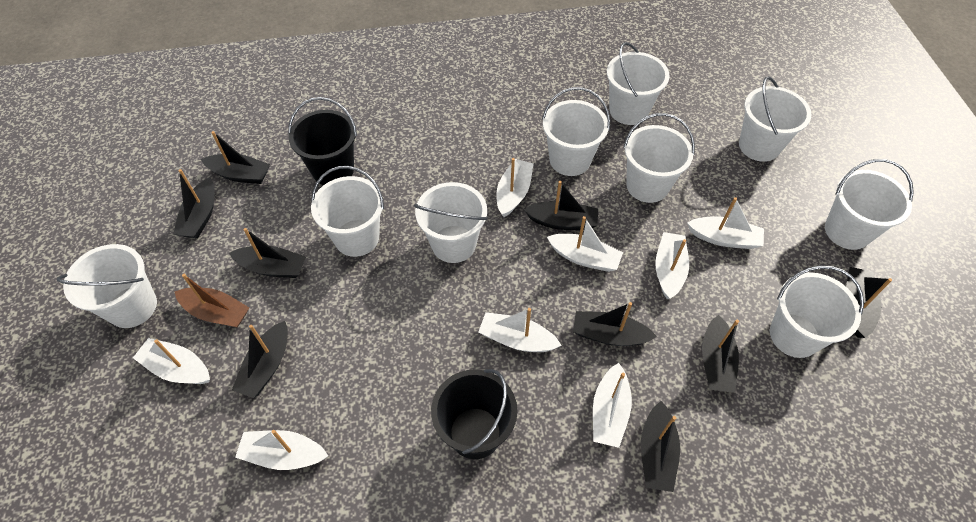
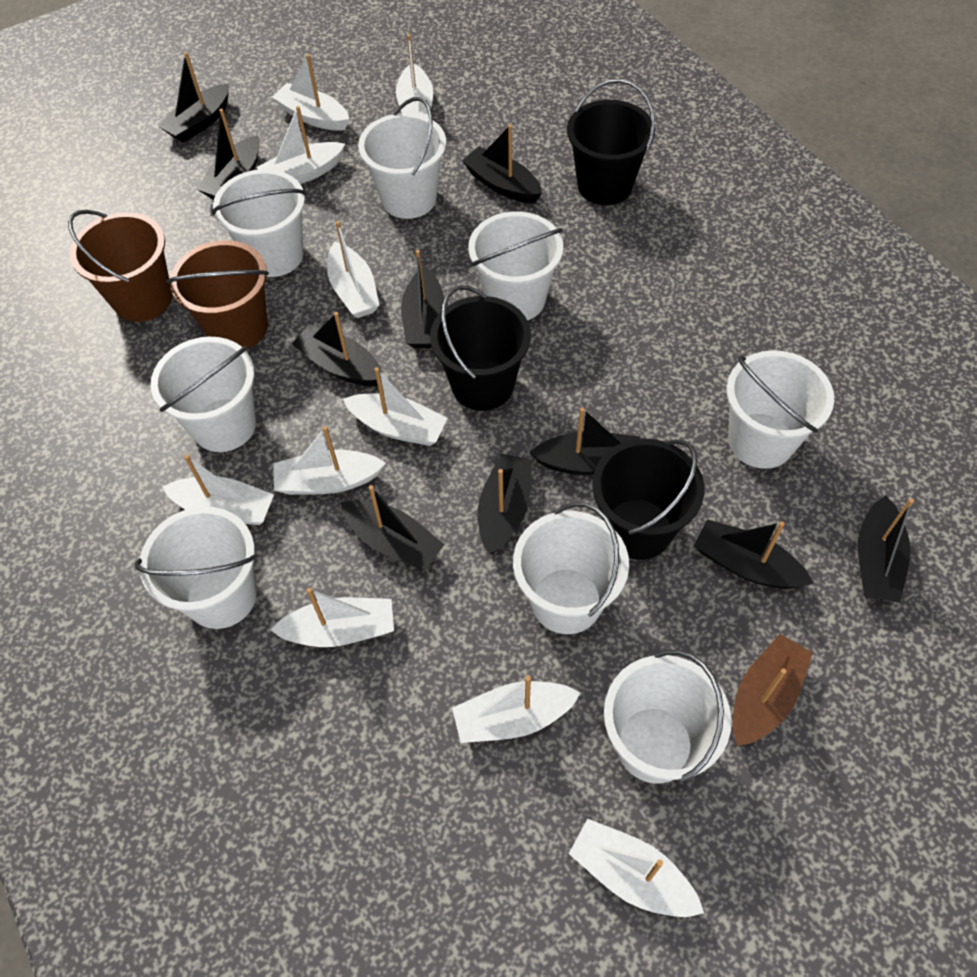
black boat: 9 -> 10
black bucket: 2 -> 3
brown bucket: 0 -> 2
white boat: 8 -> 10
white bucket: 9 -> 8

